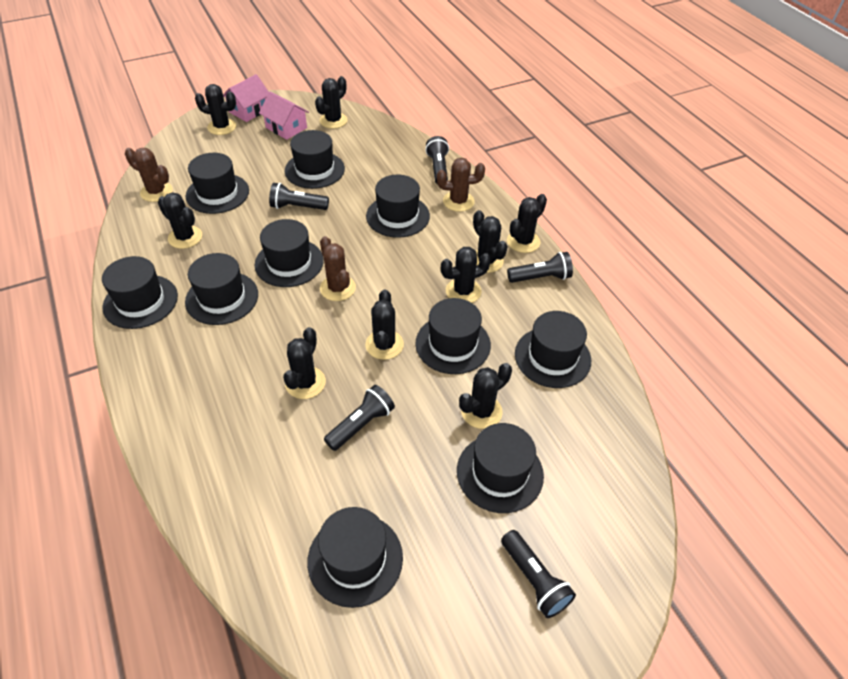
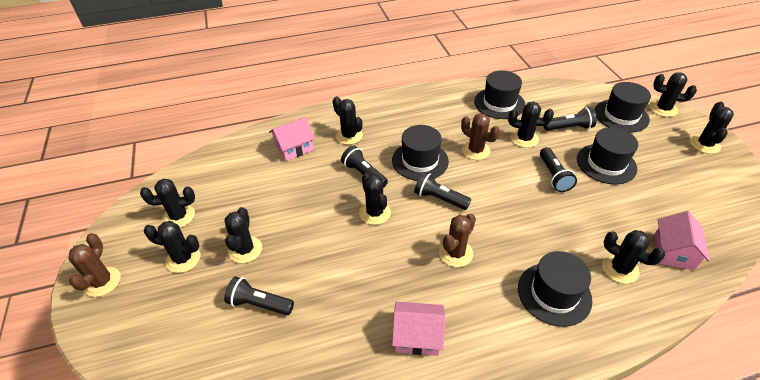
black hat: 10 -> 5
pink house: 2 -> 3

